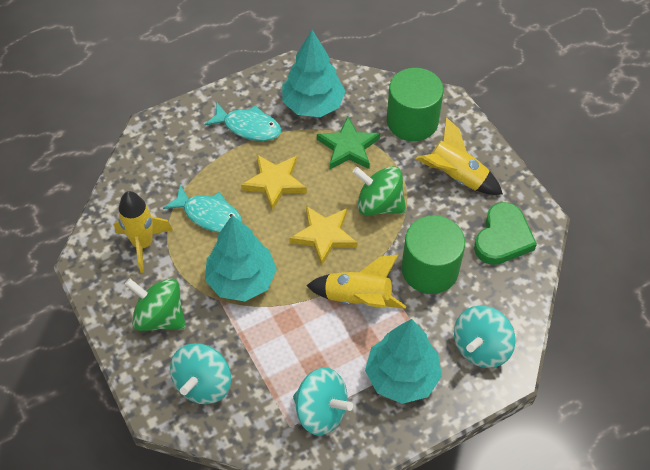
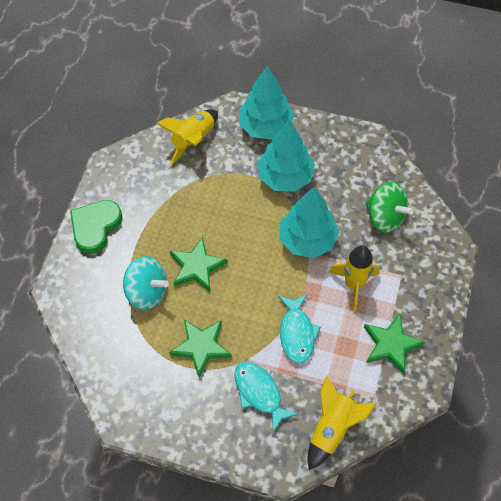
green cylinder: 2 -> 0
green spinning top: 2 -> 1
green star: 1 -> 3
turquoise spinning top: 3 -> 1
yellow star: 2 -> 0

